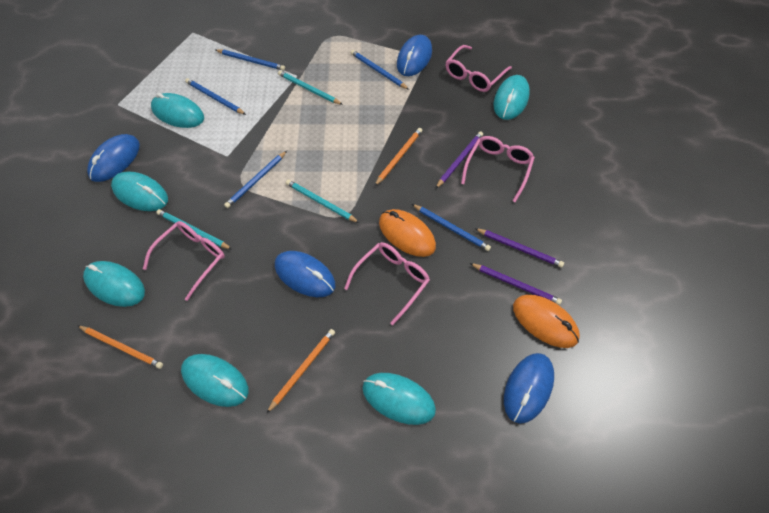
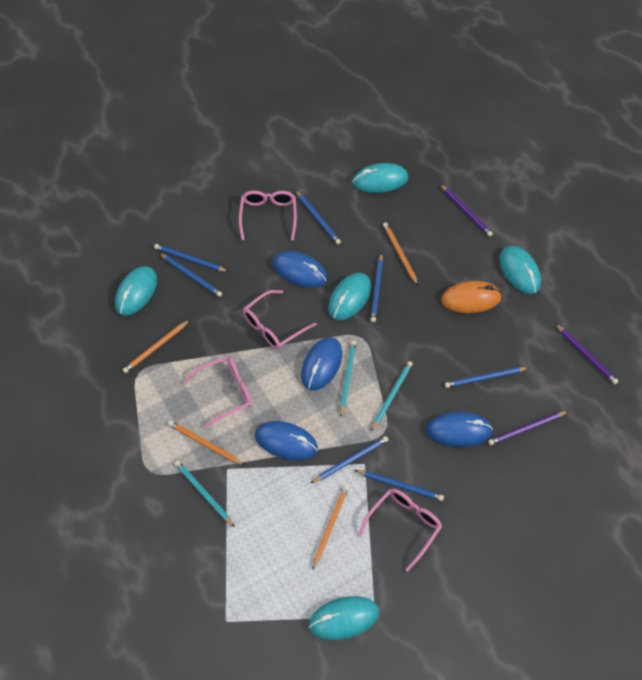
blue pencil: 5 -> 7
orange mouse: 2 -> 1
orange pencil: 3 -> 4
turquoise mouse: 6 -> 5

